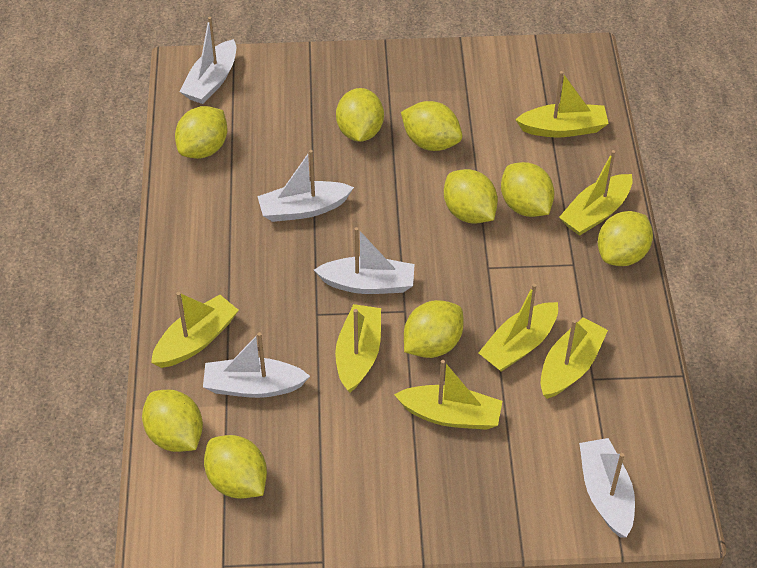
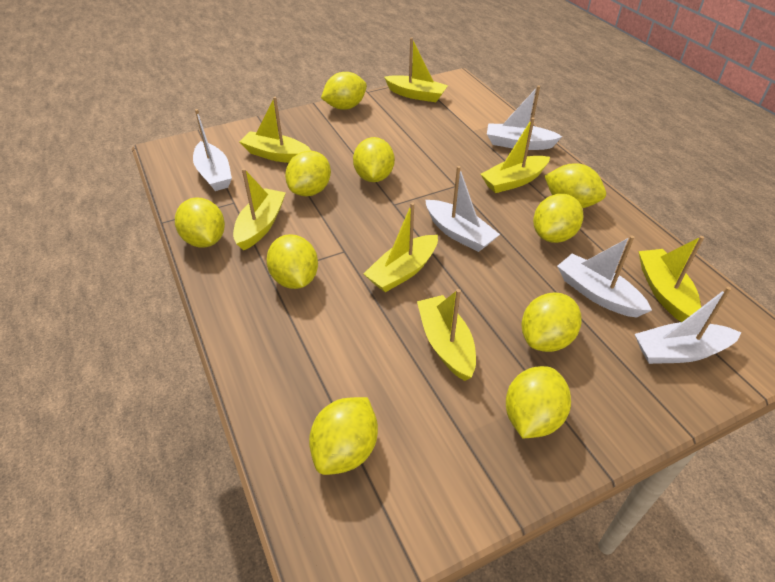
yellow lemon: 9 -> 10

